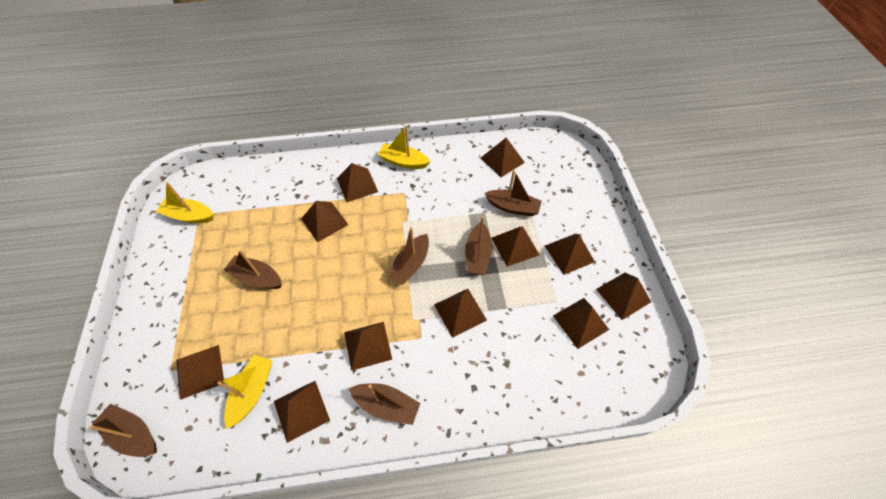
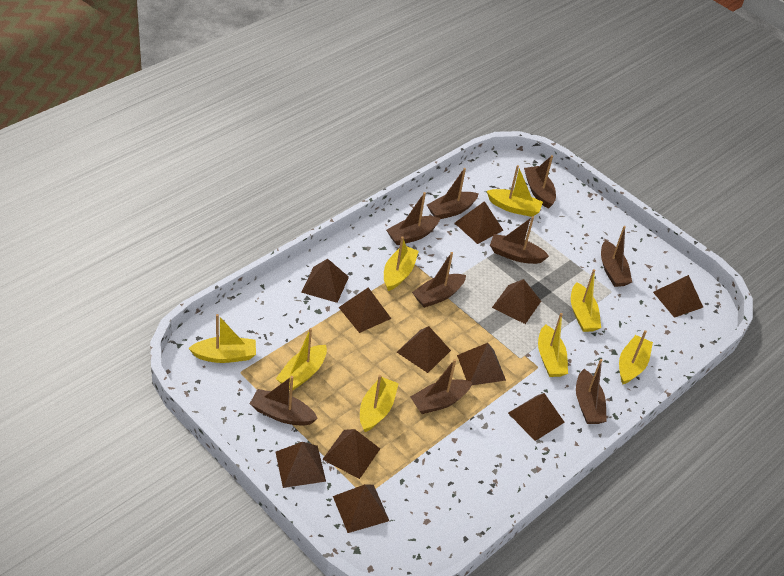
brown boat: 6 -> 9
yellow boat: 3 -> 8

